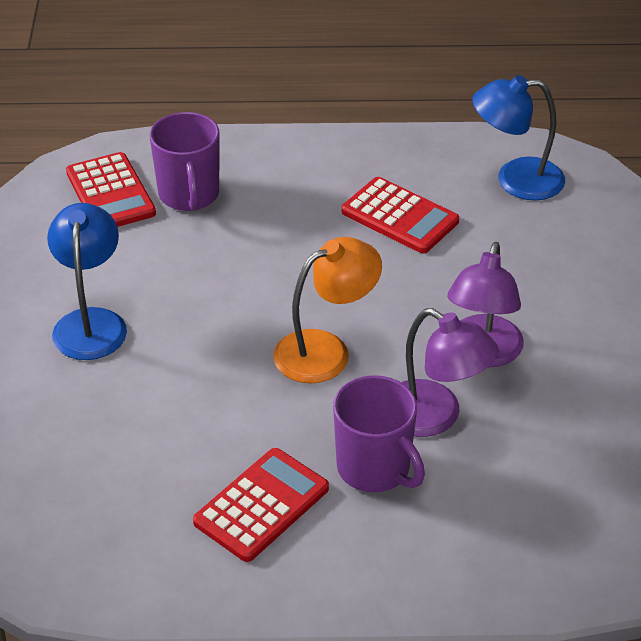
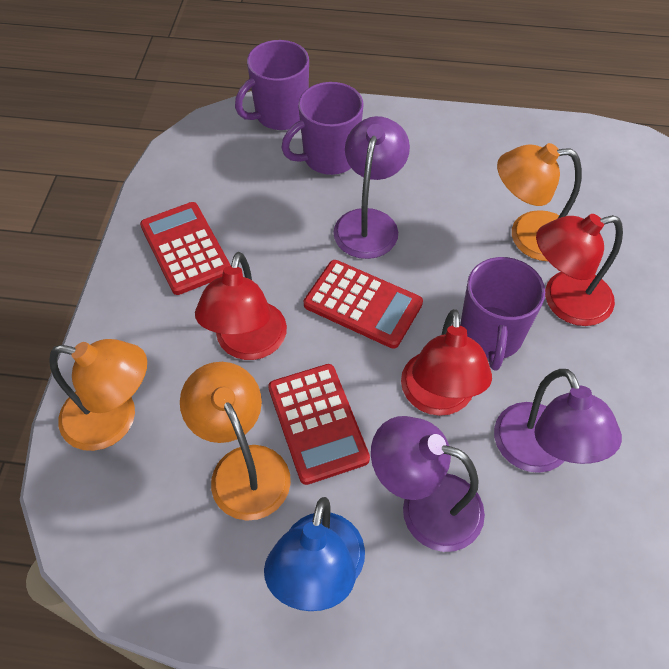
blue lamp: 2 -> 1
orange lamp: 1 -> 3
purple lamp: 2 -> 3
purple mug: 2 -> 3
red lamp: 0 -> 3

